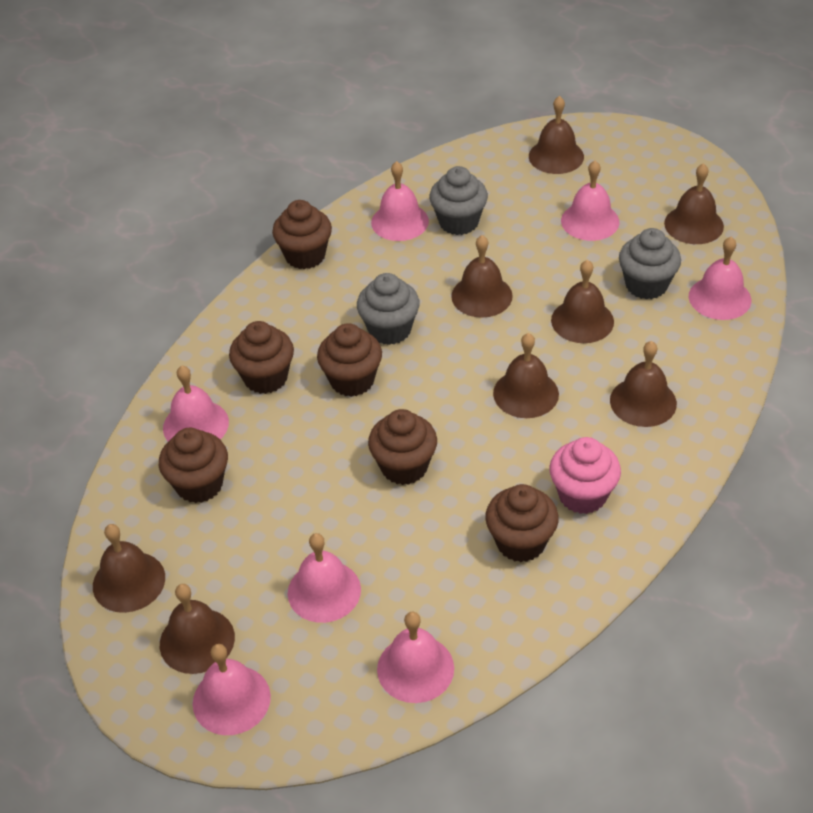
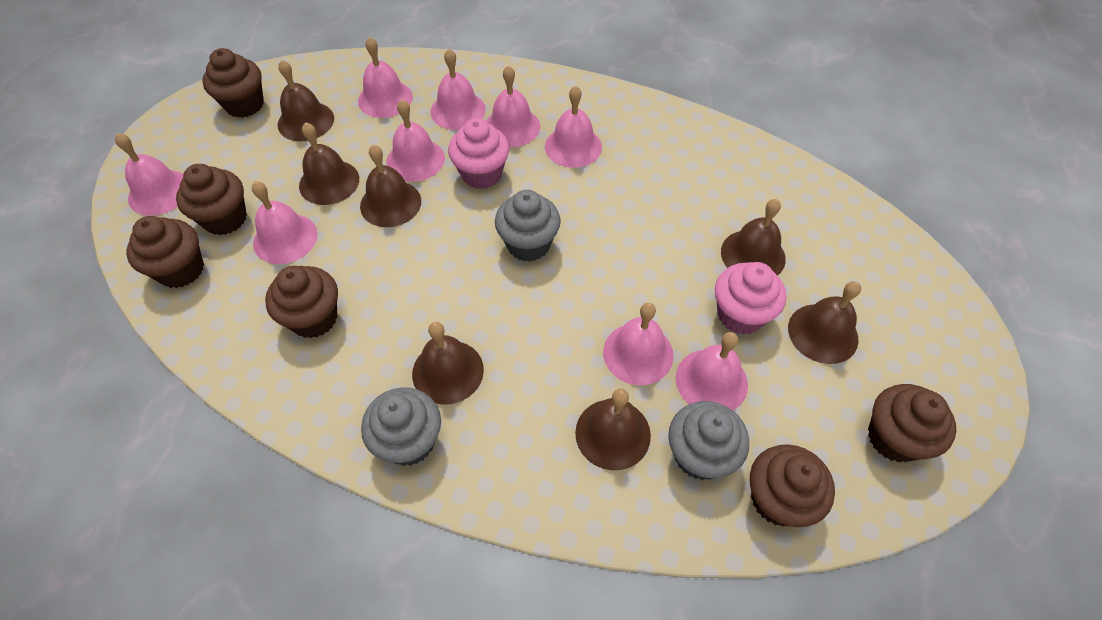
brown bell: 8 -> 7
pink bell: 7 -> 9
pink cupcake: 1 -> 2

